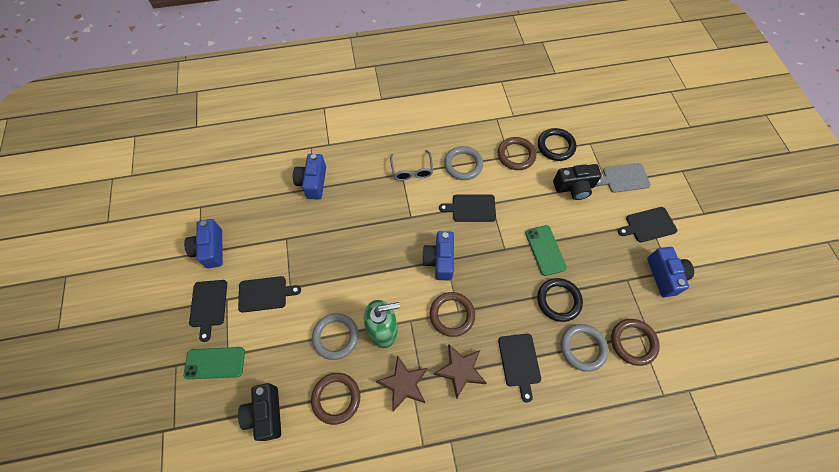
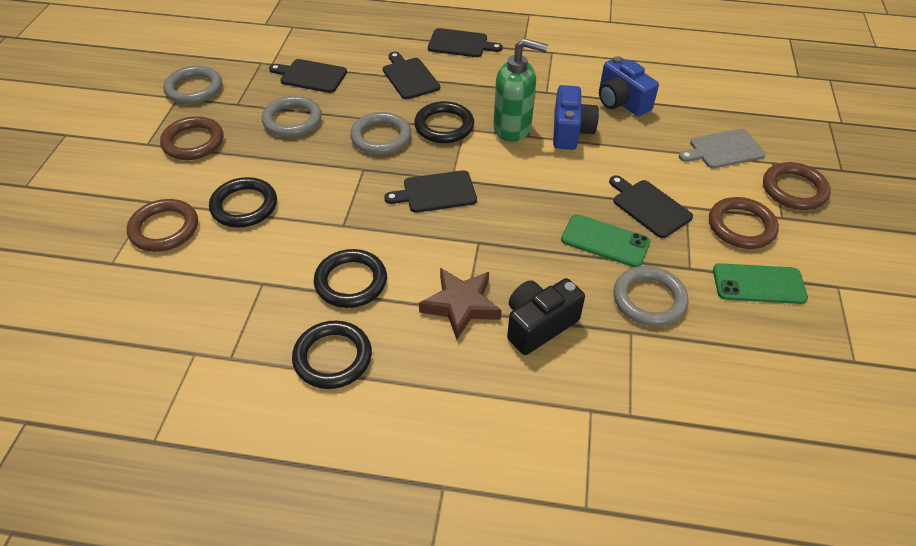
black camera: 2 -> 1
black ring: 2 -> 4
blue camera: 4 -> 2
brown star: 2 -> 1
grey glasses: 1 -> 0
grey ring: 3 -> 4

